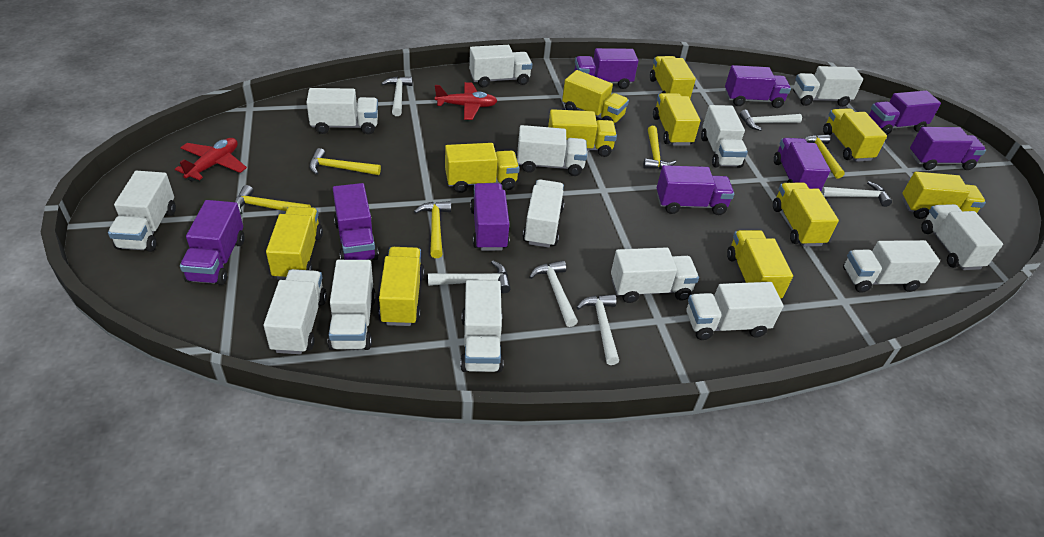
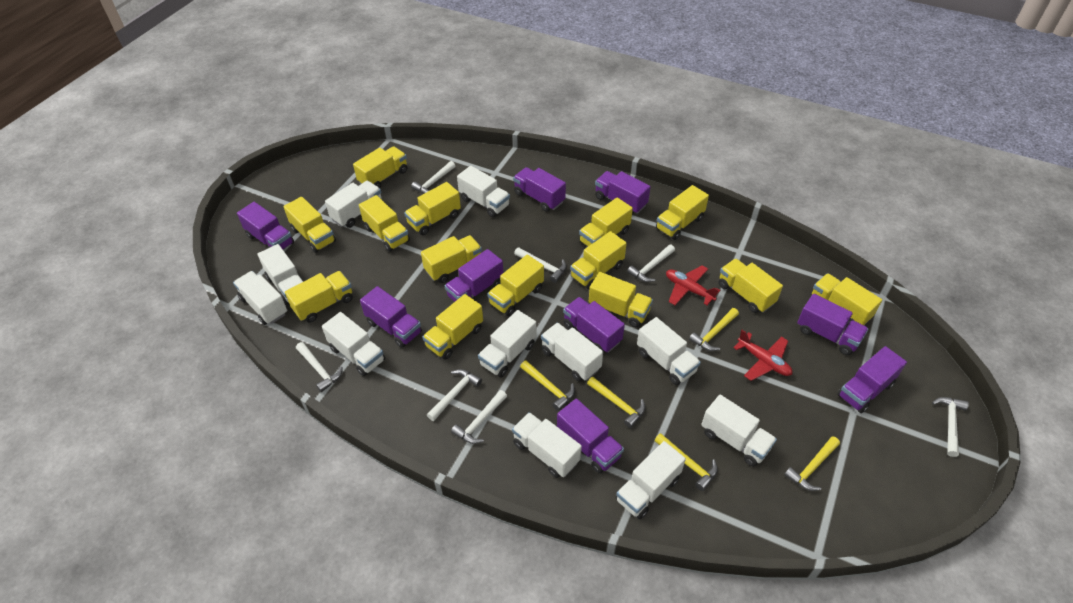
white hammer: 6 -> 7
white truck: 14 -> 11
yellow truck: 11 -> 14

